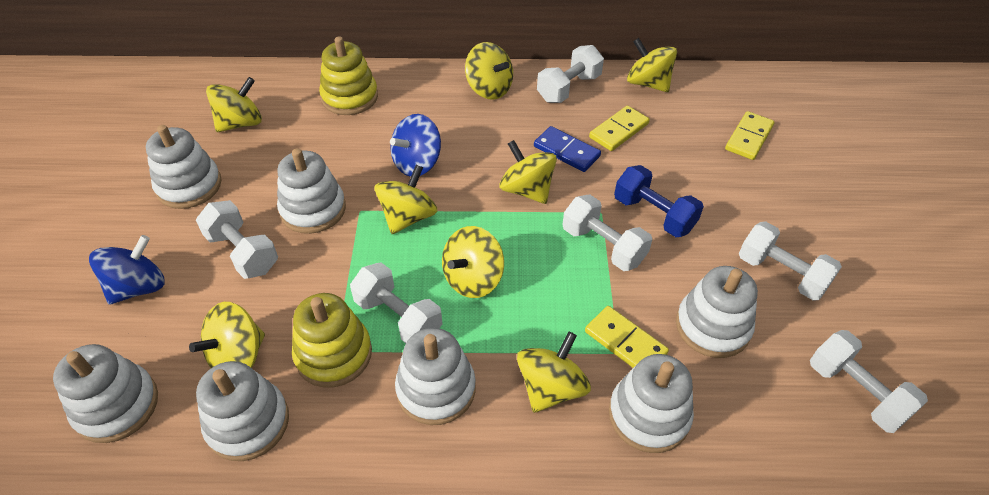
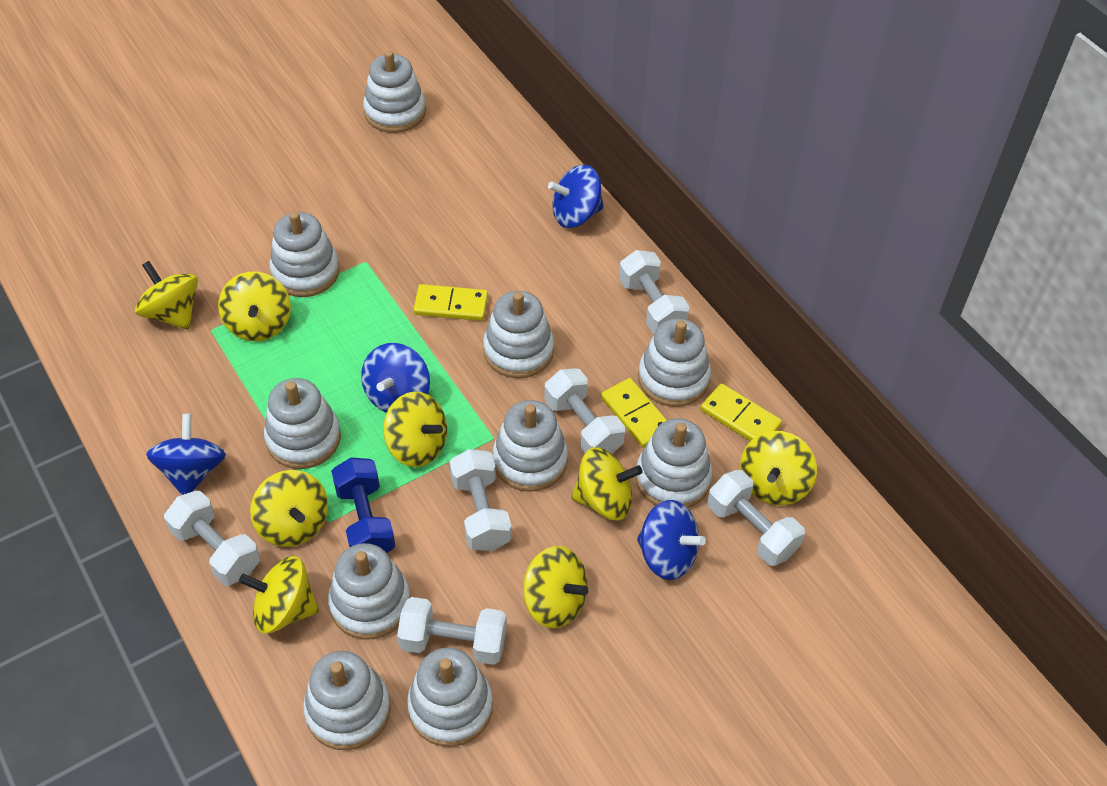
blue domino: 1 -> 0
blue spinning top: 2 -> 4
white stacking toy: 7 -> 10
yellow stacking toy: 2 -> 0

